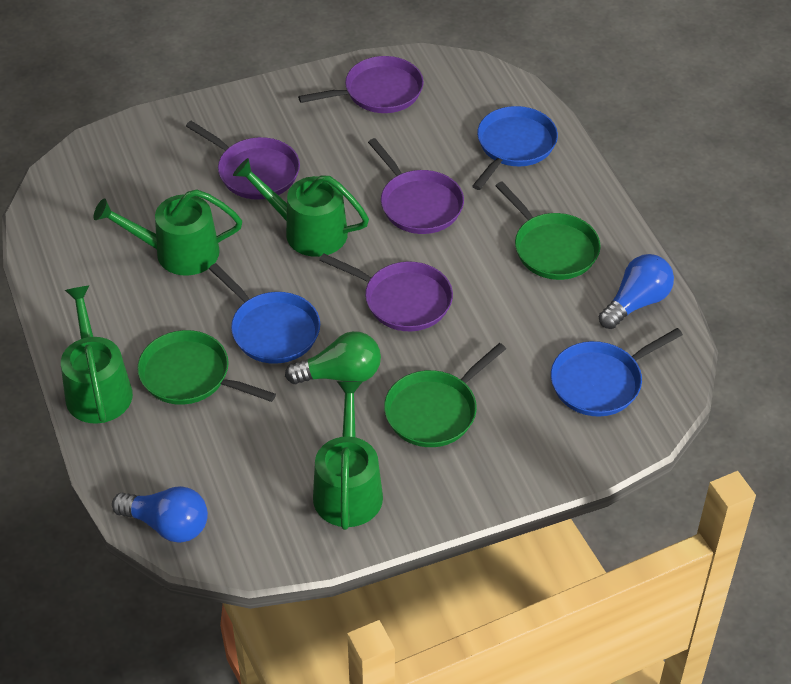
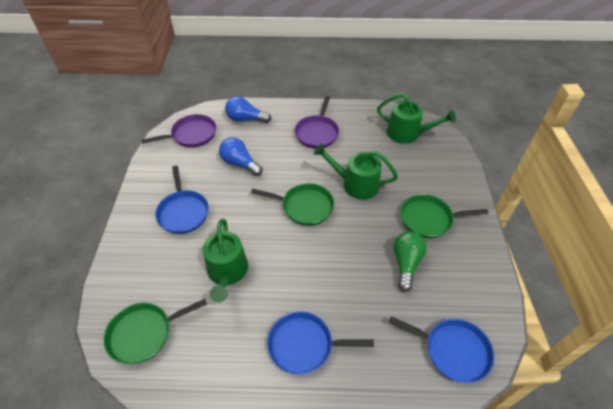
green watering can: 4 -> 3
purple pan: 4 -> 2

